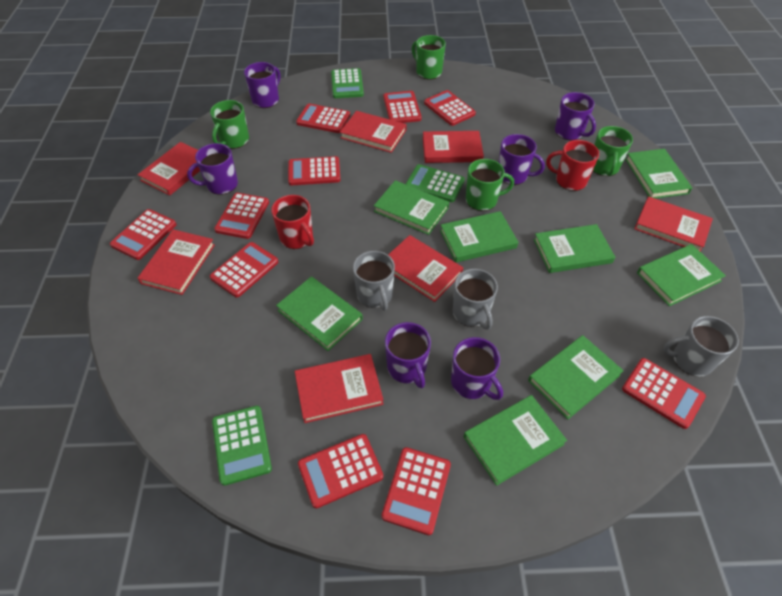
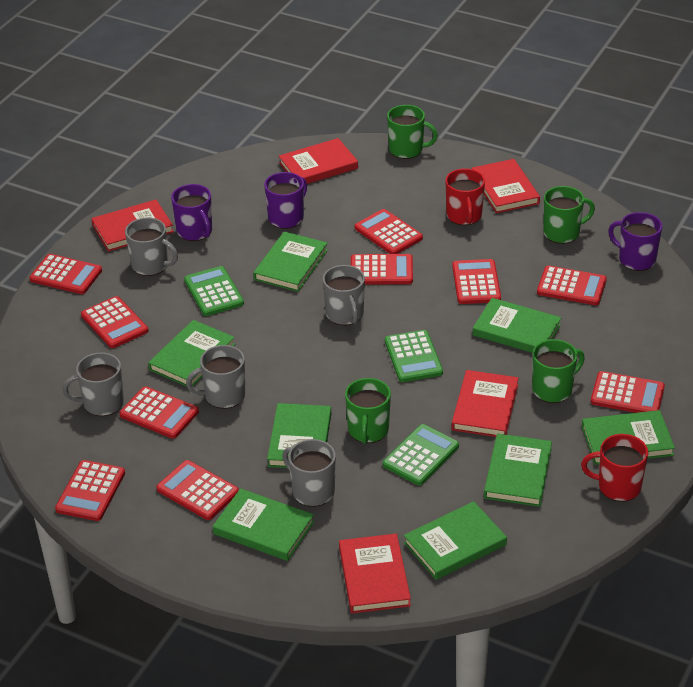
grey mug: 3 -> 5
purple mug: 6 -> 3
red book: 7 -> 5

